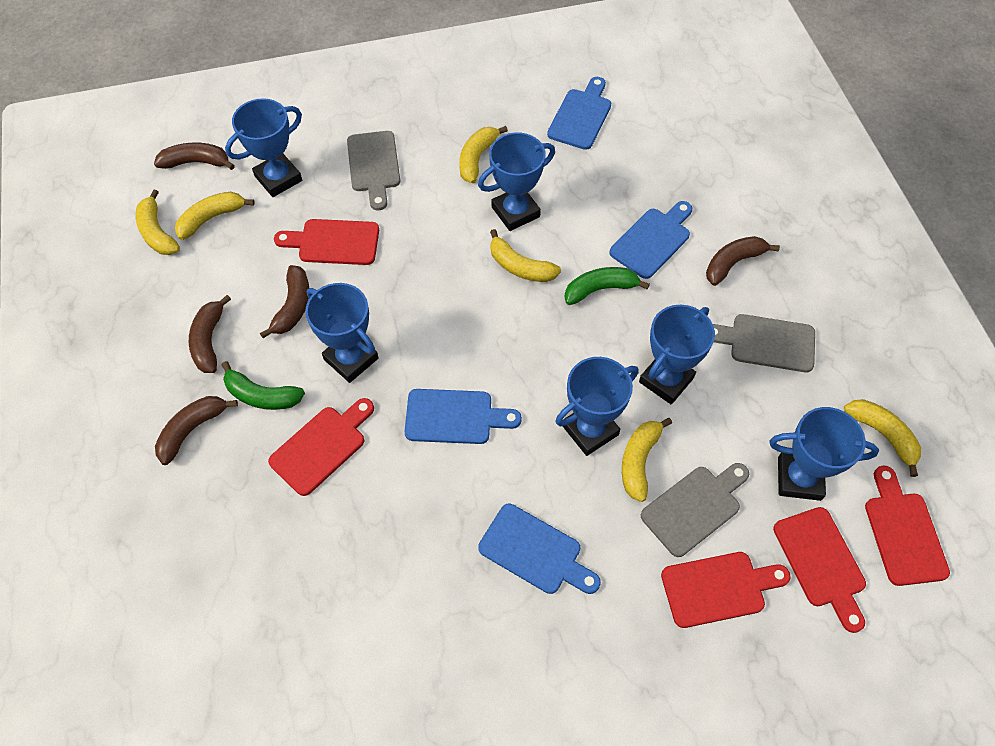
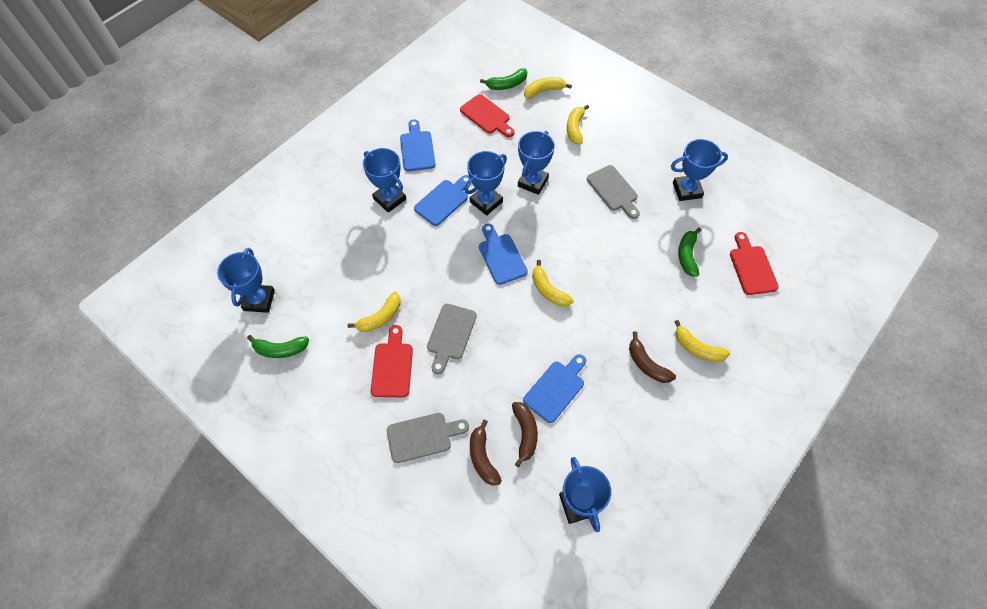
brown banana: 5 -> 3
green banana: 2 -> 3
red cutting board: 5 -> 3
yellow banana: 6 -> 5

